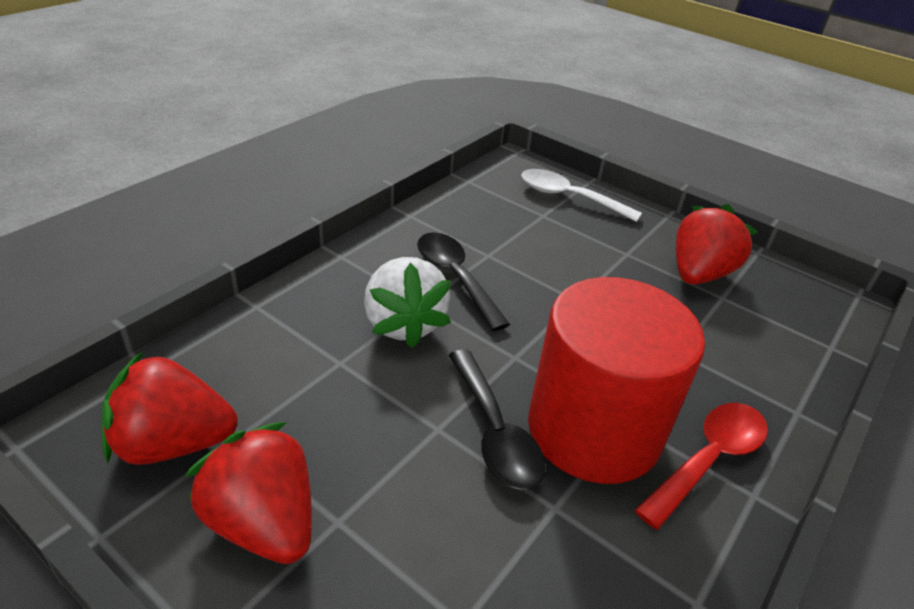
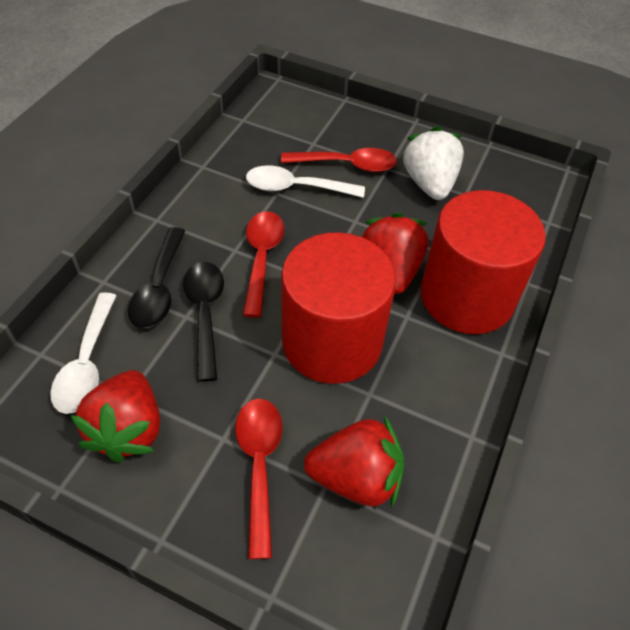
red cylinder: 1 -> 2
red spoon: 1 -> 3
white spoon: 1 -> 2

